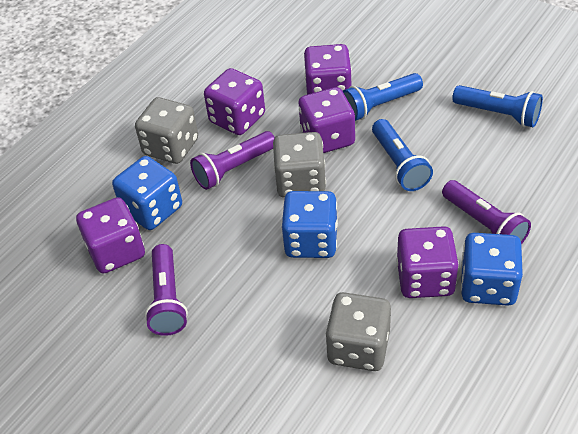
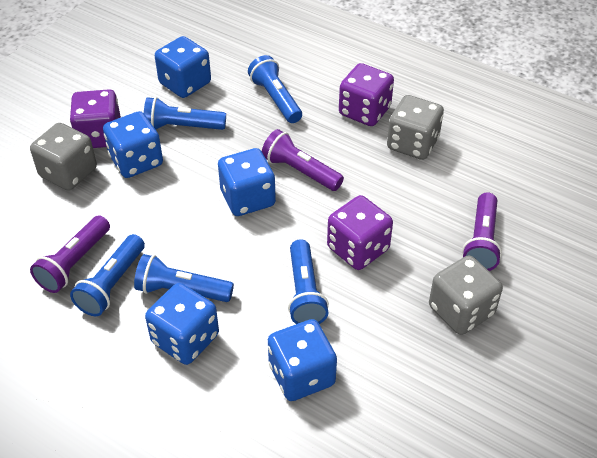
blue dice: 3 -> 5
blue flashlight: 3 -> 5
purple dice: 5 -> 3

